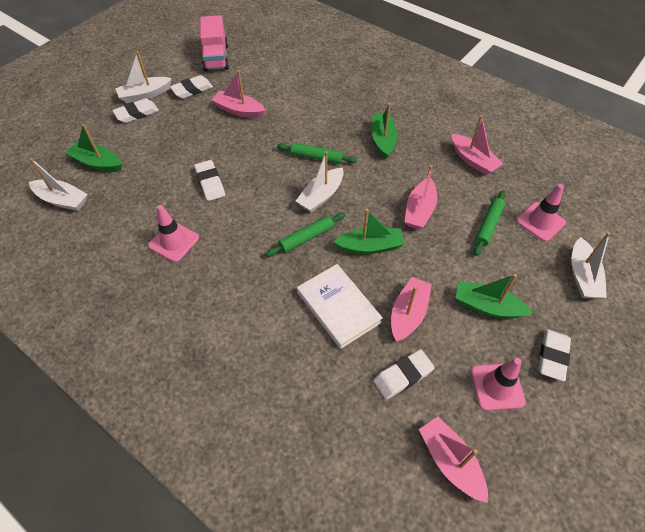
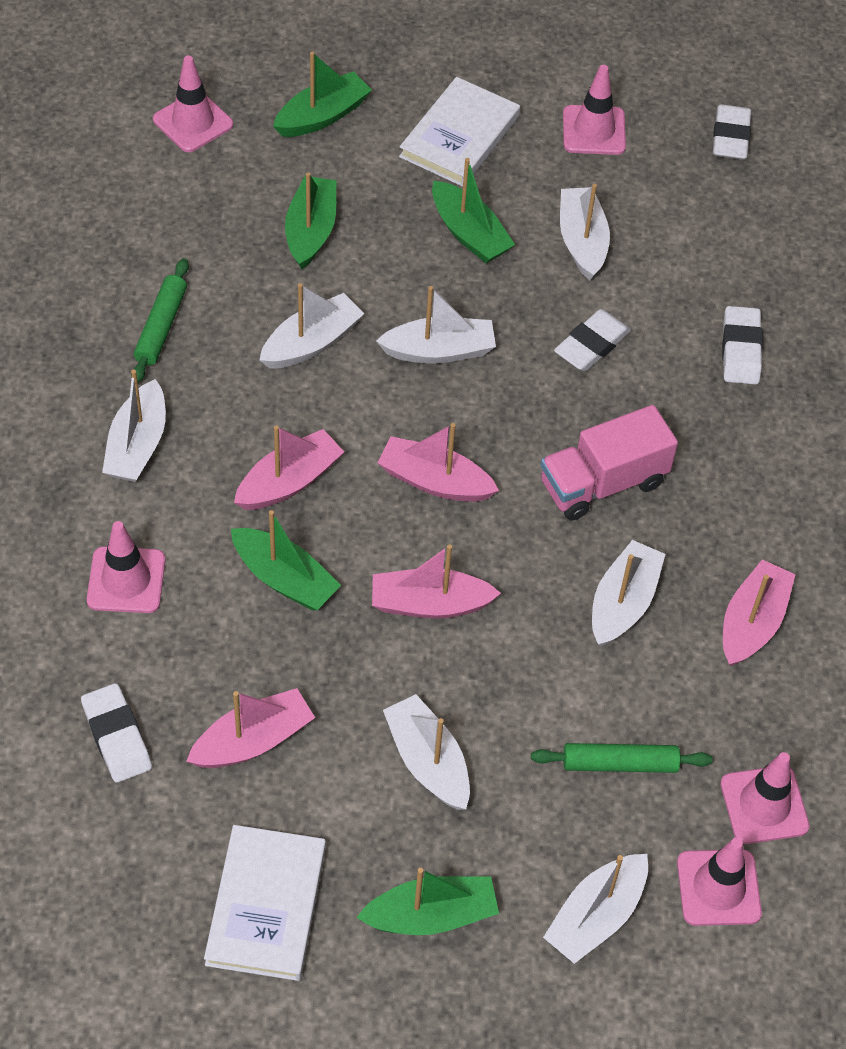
green boat: 4 -> 5
green rolling pin: 3 -> 2
pink traffic cone: 3 -> 5
white boat: 4 -> 7
white book: 1 -> 2
white eraser: 5 -> 4

